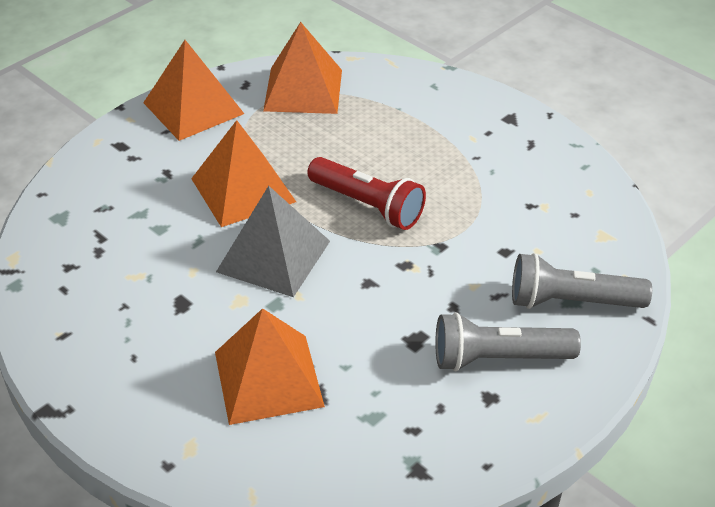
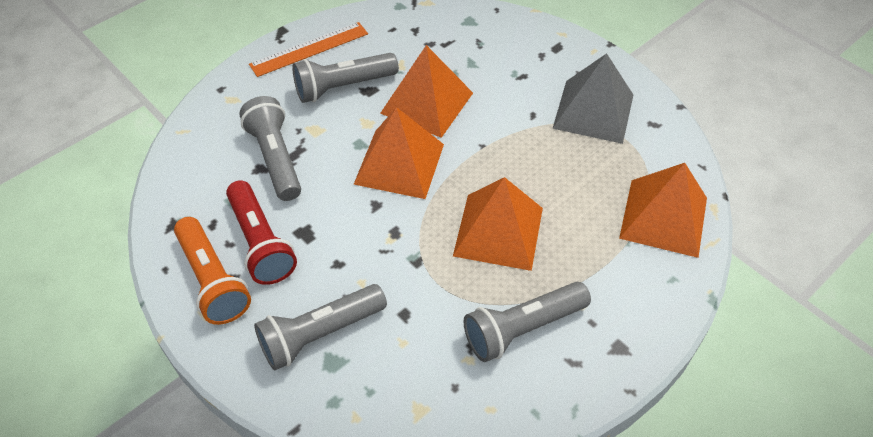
grey flashlight: 2 -> 4
orange flashlight: 0 -> 1
orange ruler: 0 -> 1

